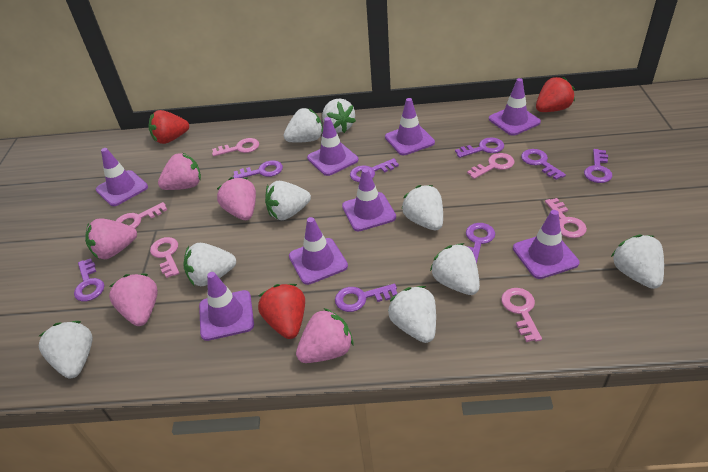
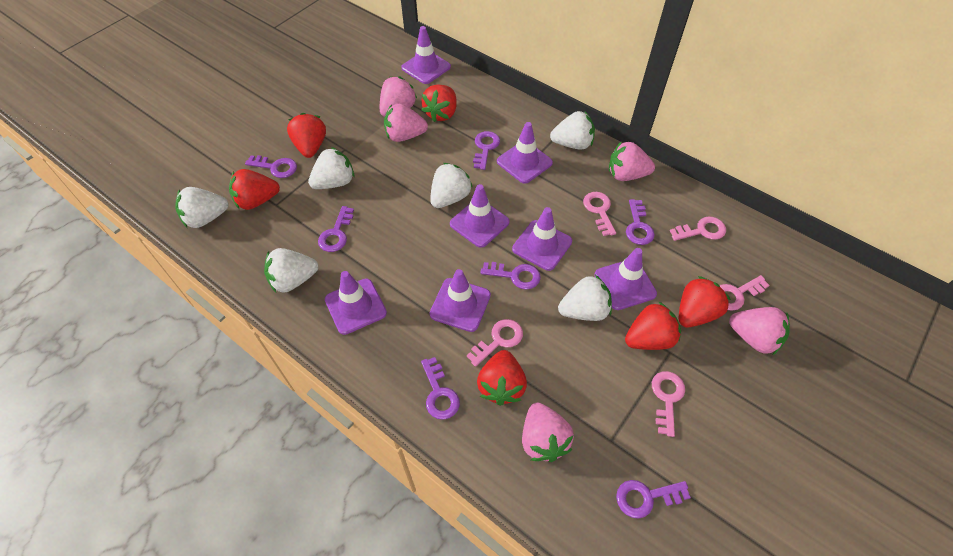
pink key: 6 -> 5
purple key: 8 -> 7
purple traffic cone: 8 -> 7
red strawberry: 3 -> 6
white strawberry: 9 -> 6

